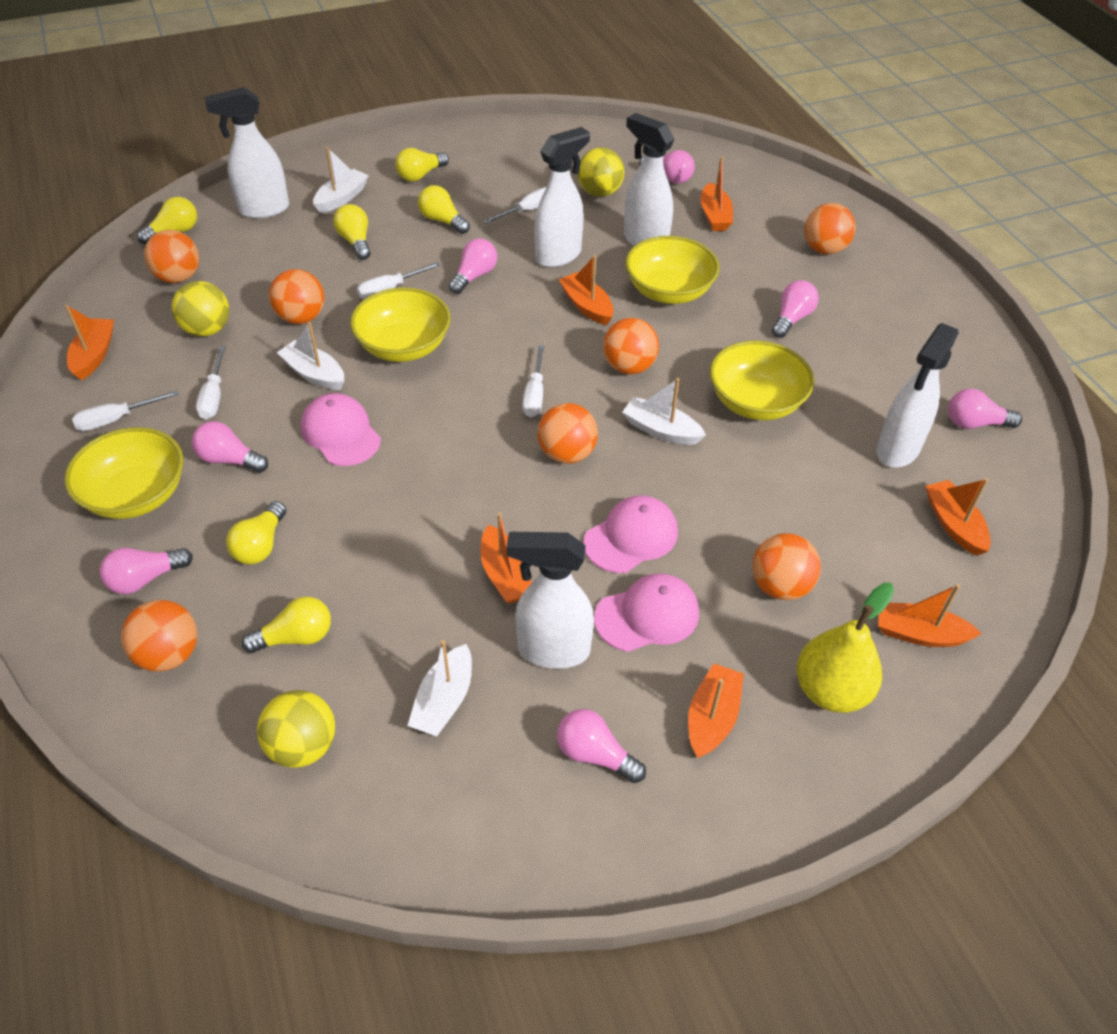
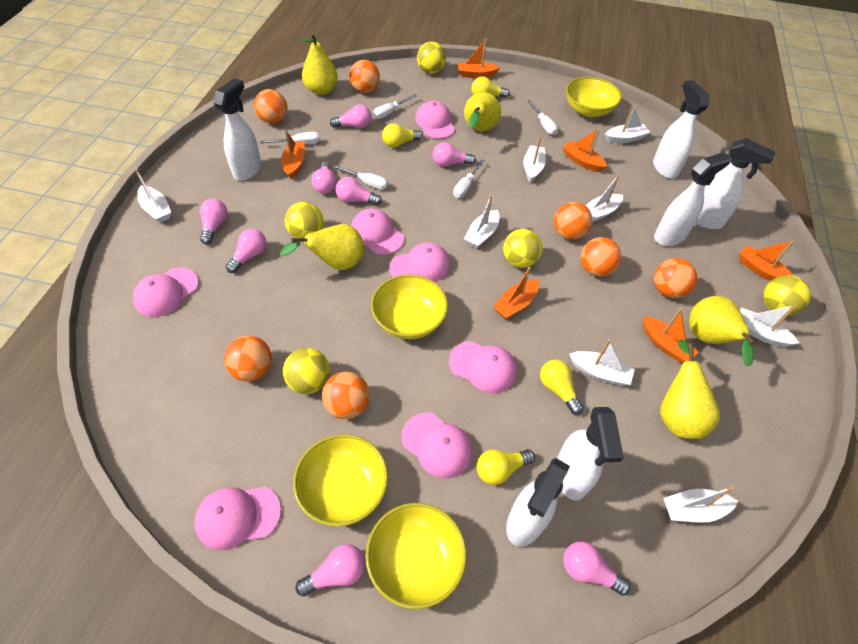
orange boat: 7 -> 6
pink cap: 3 -> 7
pink light bulb: 7 -> 8
white boat: 4 -> 8
white spray bottle: 5 -> 6
yellow ball: 3 -> 5
yellow light bulb: 6 -> 4
yellow pear: 1 -> 5

